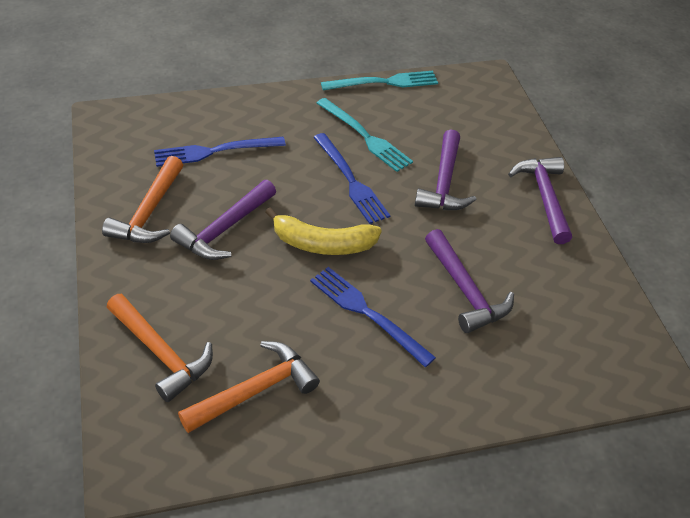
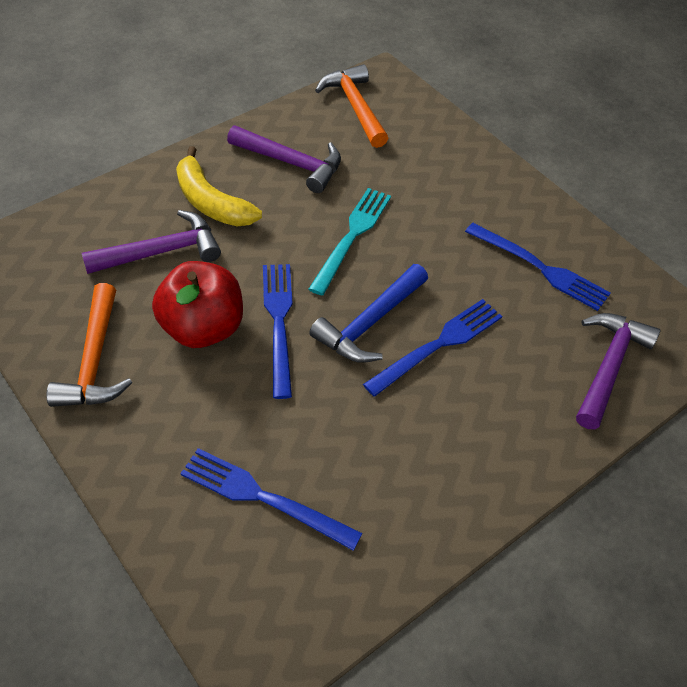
blue fork: 3 -> 4
blue hammer: 0 -> 1
orange hammer: 3 -> 2
purple hammer: 4 -> 3
red apple: 0 -> 1
turquoise fork: 2 -> 1

